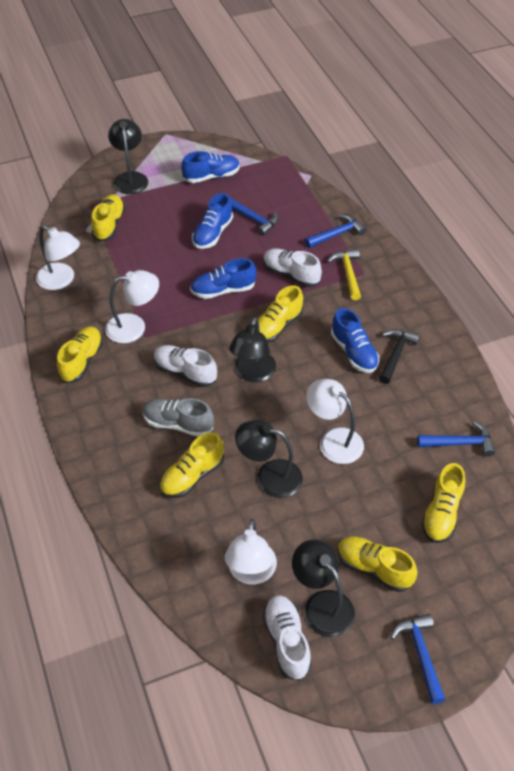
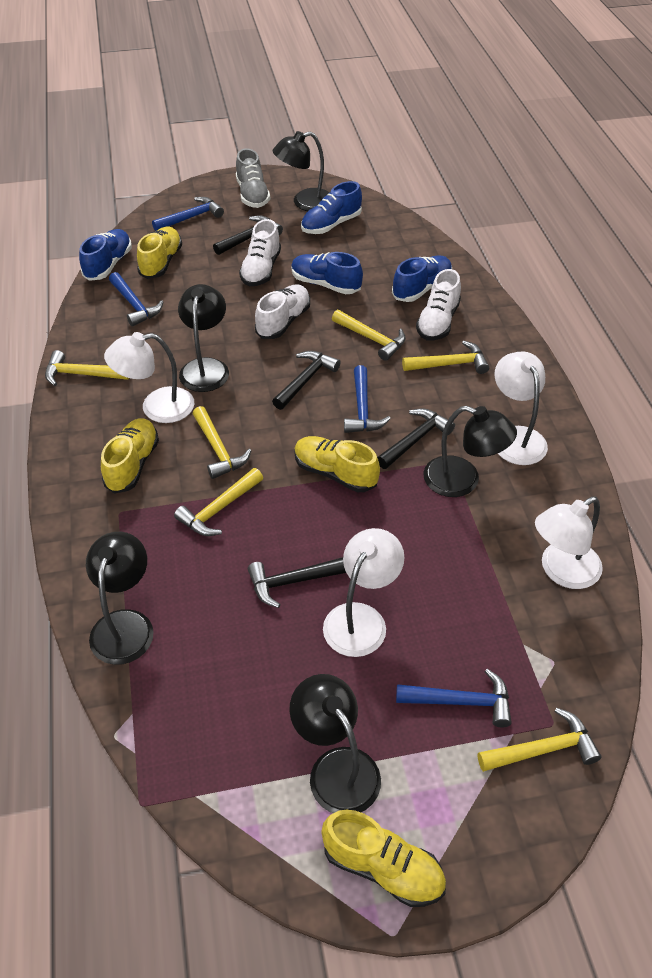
black hammer: 1 -> 4
black lamp: 4 -> 5
yellow hammer: 1 -> 6
yellow shoe: 6 -> 4

